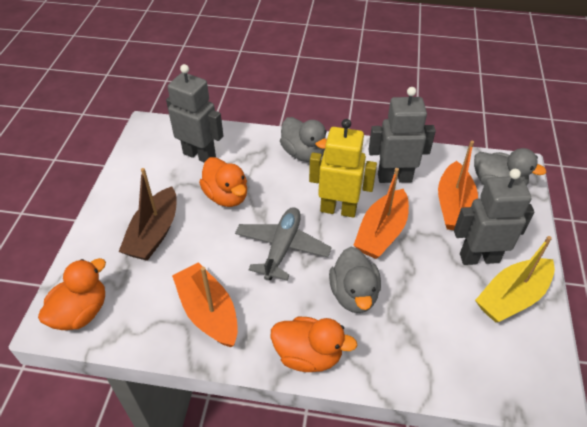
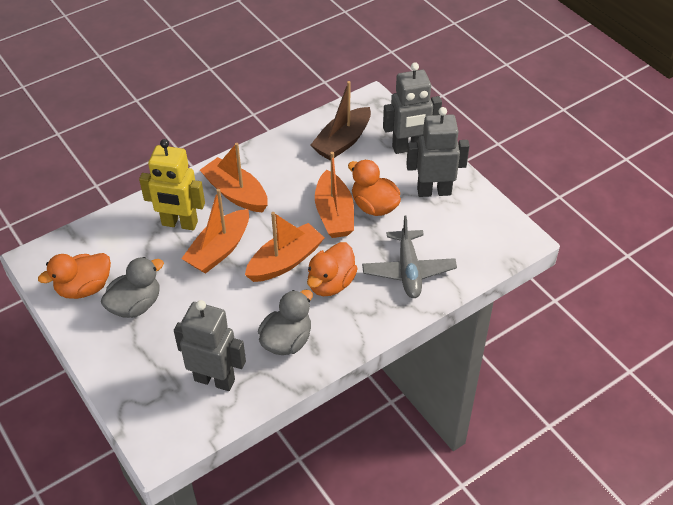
grey duck: 3 -> 2
orange boat: 3 -> 4
yellow boat: 1 -> 0

